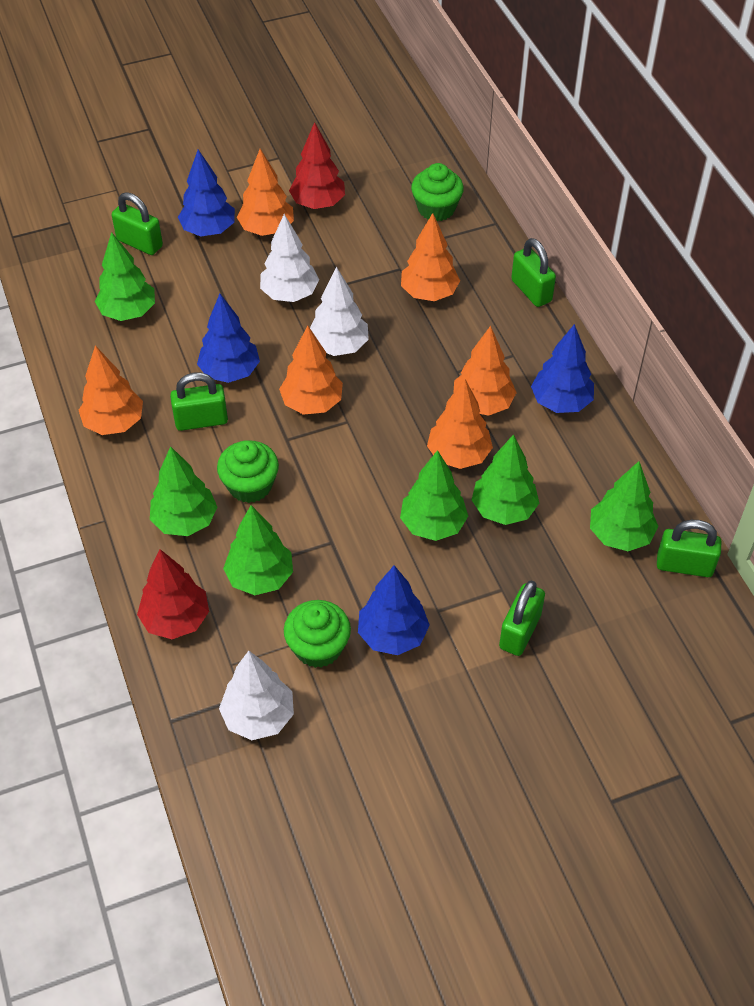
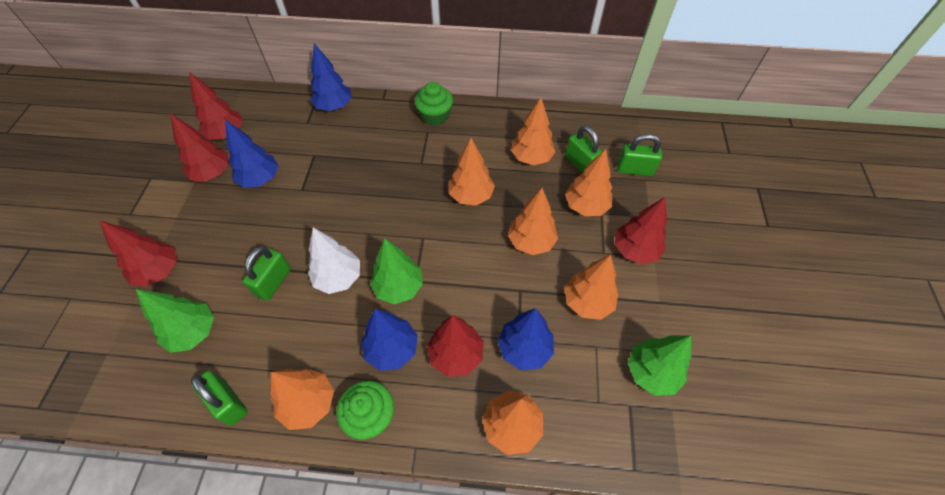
green cupcake: 3 -> 2
green padlock: 5 -> 4
green tree: 6 -> 3
orange tree: 6 -> 7
red tree: 2 -> 5
white tree: 3 -> 1

